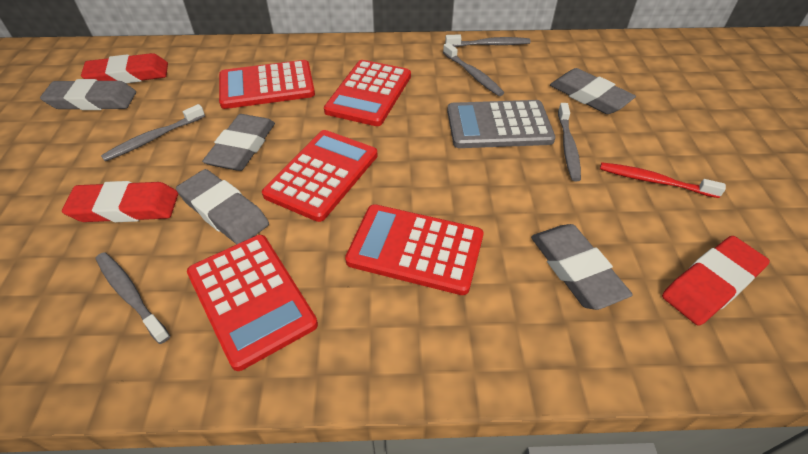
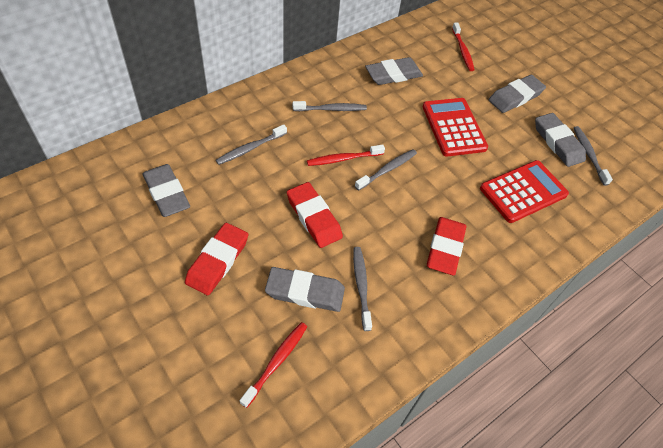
grey calculator: 1 -> 0
red calculator: 5 -> 2
red toothbrush: 1 -> 3

